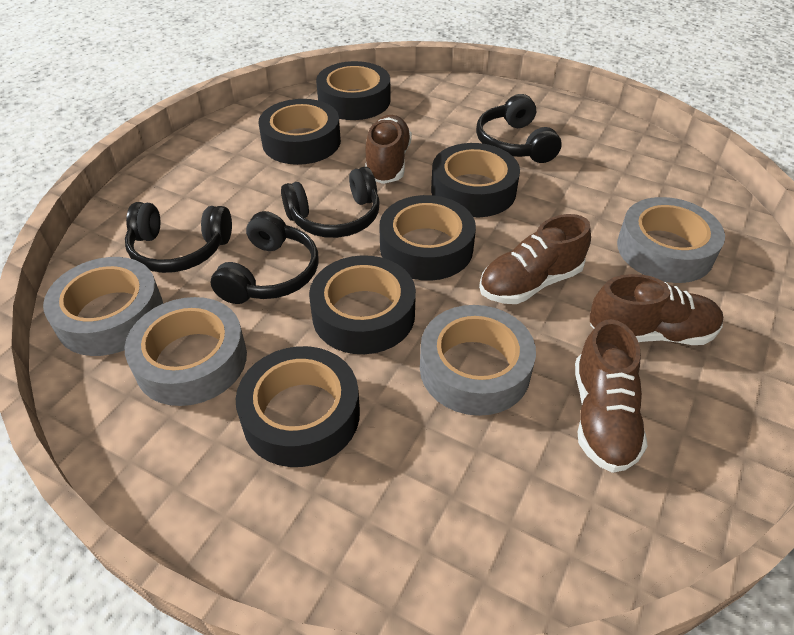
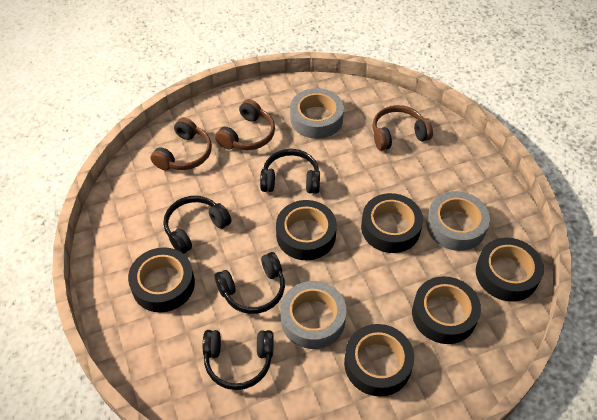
brown headphones: 0 -> 3
brown shoe: 4 -> 0
grey tape: 4 -> 3

